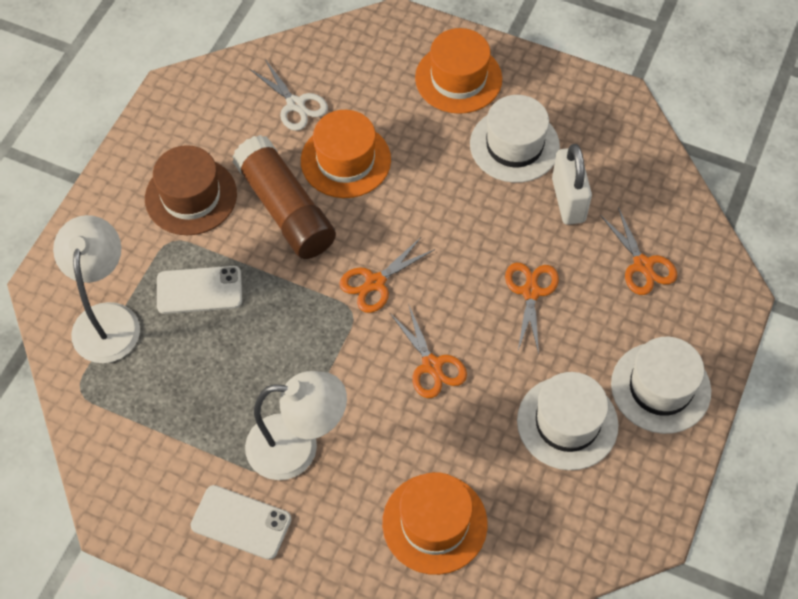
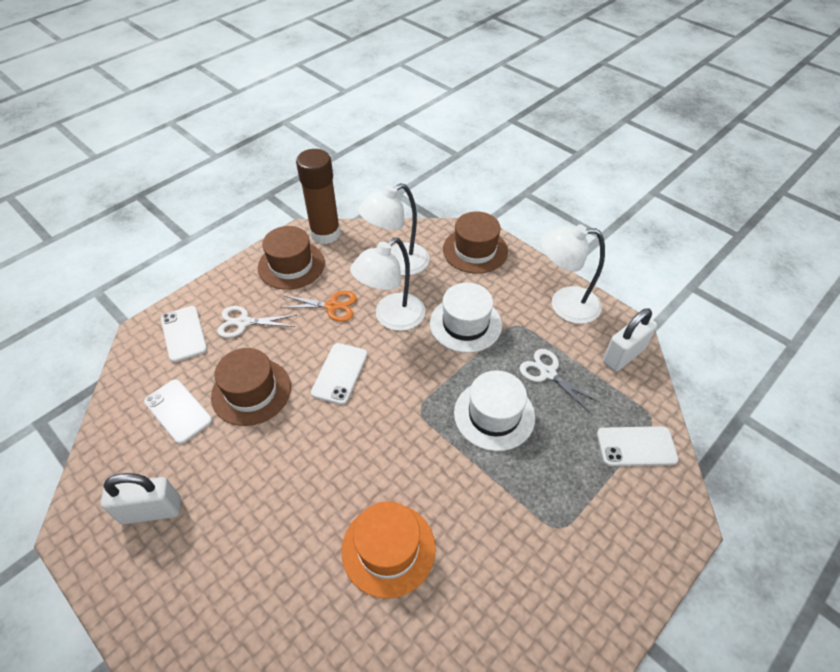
brown hat: 1 -> 3
orange hat: 3 -> 1
orange scissors: 4 -> 1
white hat: 3 -> 2
white lamp: 2 -> 3
white padlock: 1 -> 2
white phone: 2 -> 4
white scissors: 1 -> 2

